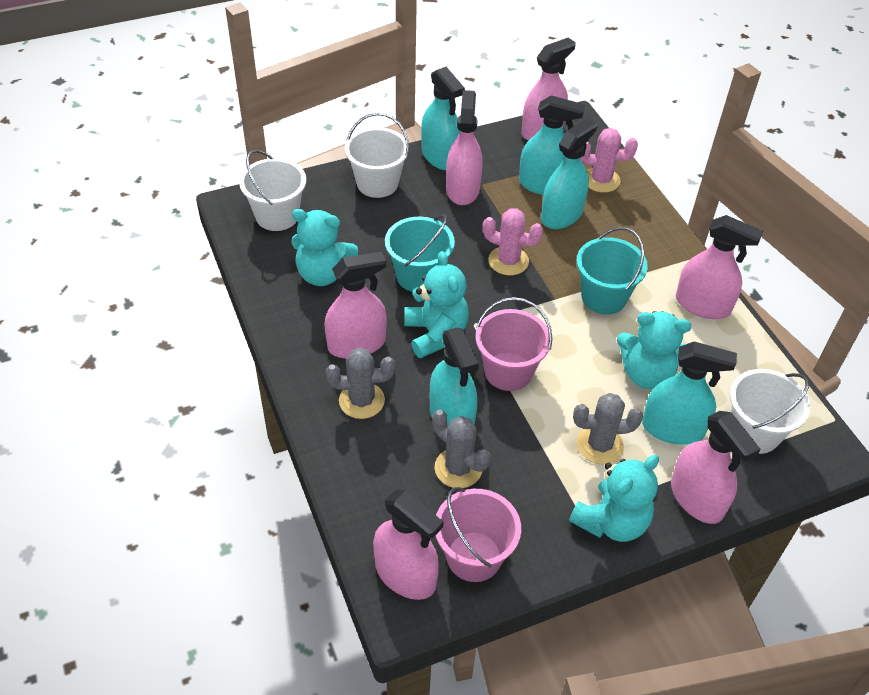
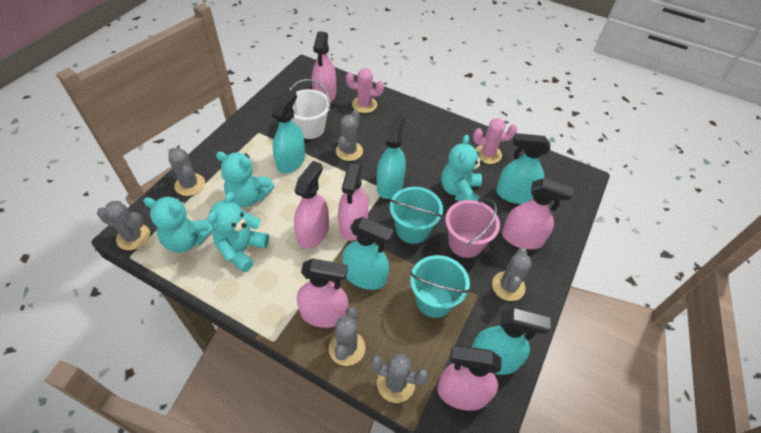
grey cactus: 3 -> 6
pink bucket: 2 -> 1
white bucket: 3 -> 1

